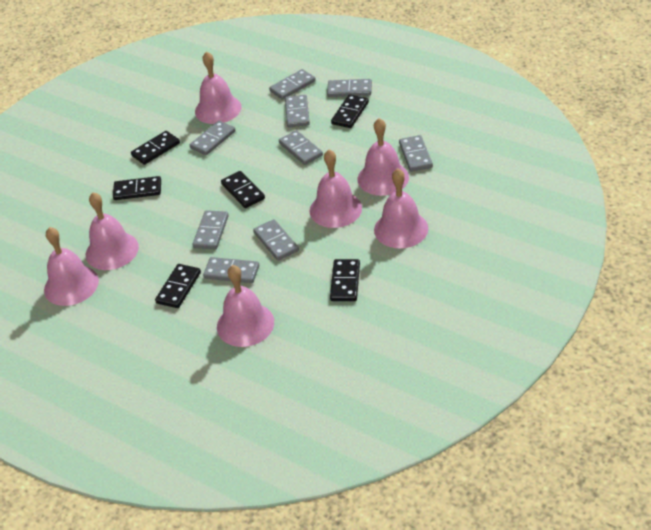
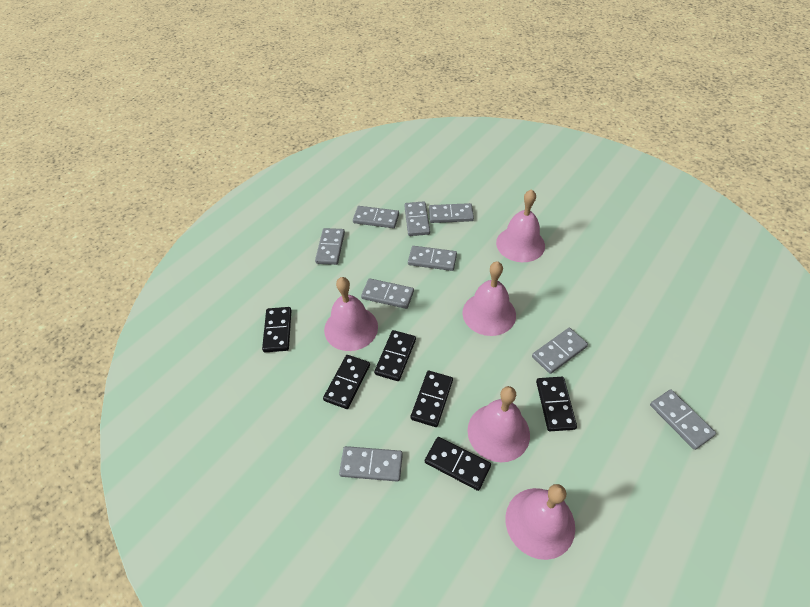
pink bell: 7 -> 5

